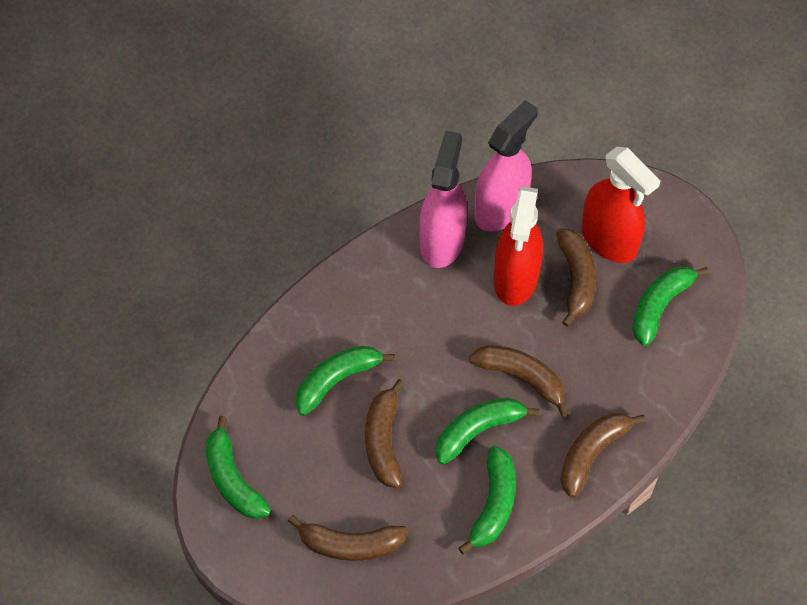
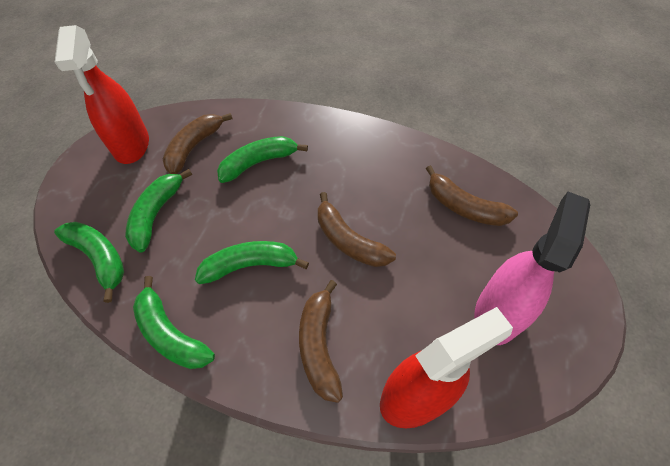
brown banana: 5 -> 4
pink spray bottle: 2 -> 1

